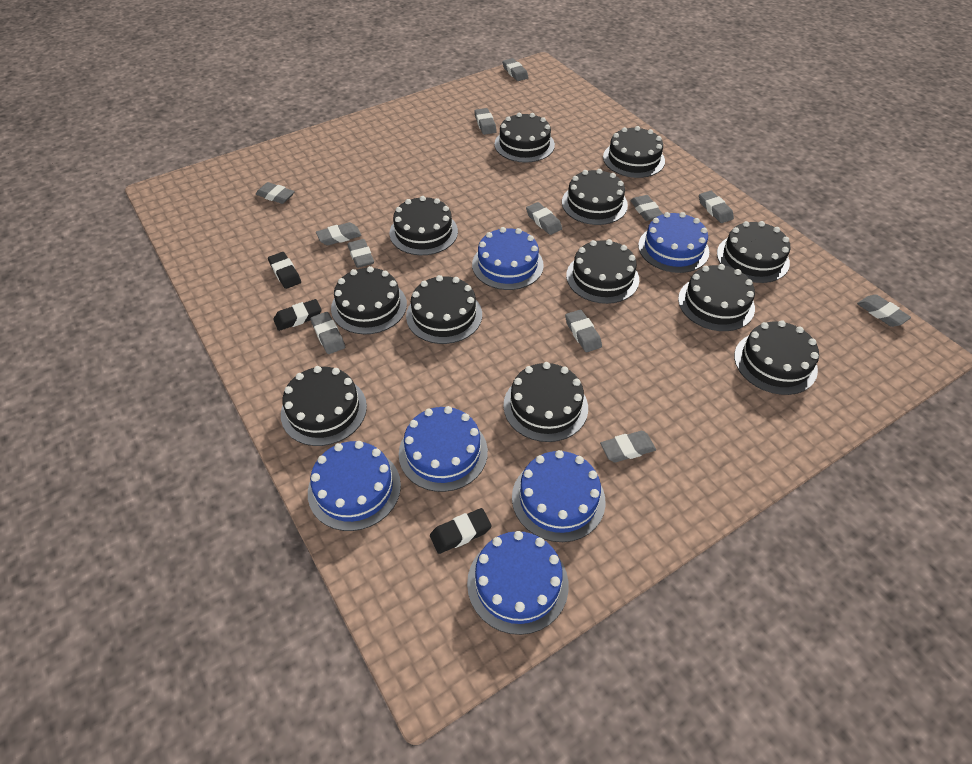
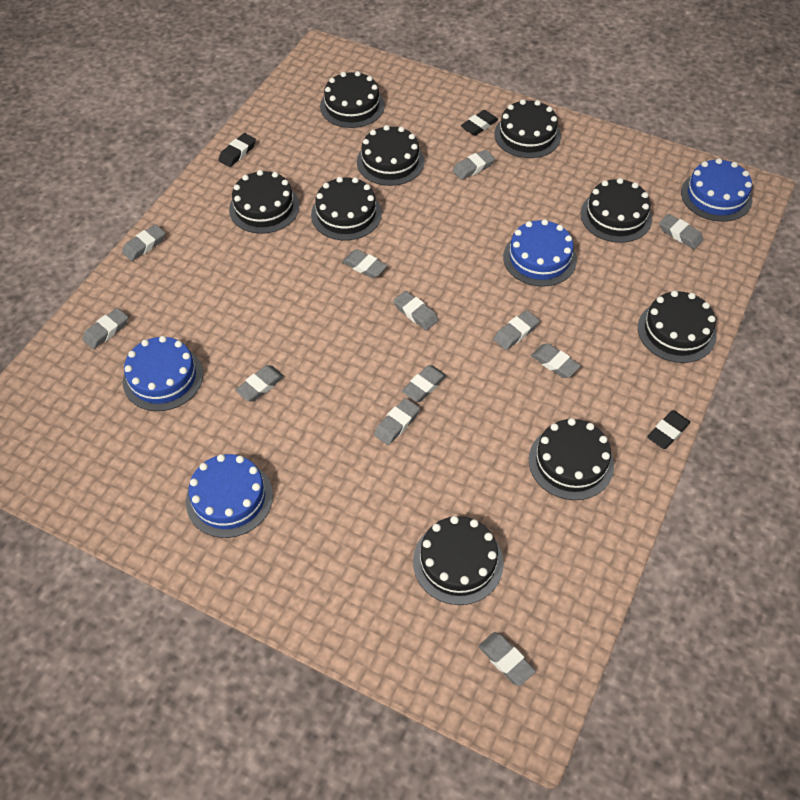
black cake: 12 -> 9
blue cake: 6 -> 4

